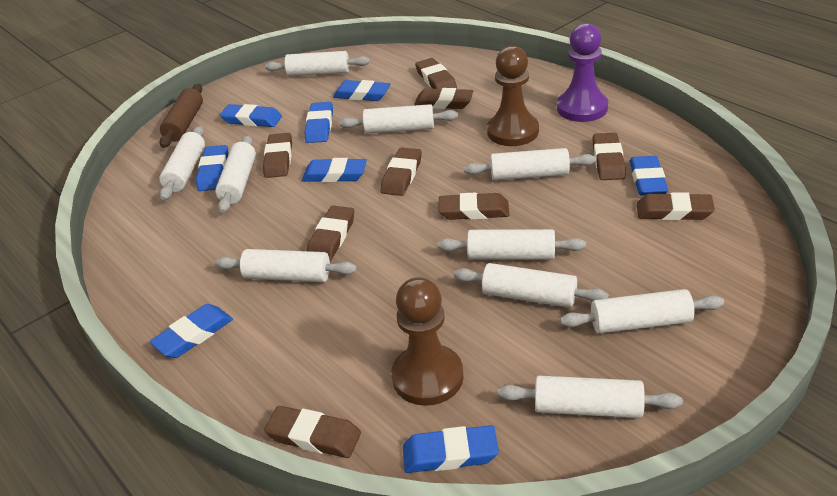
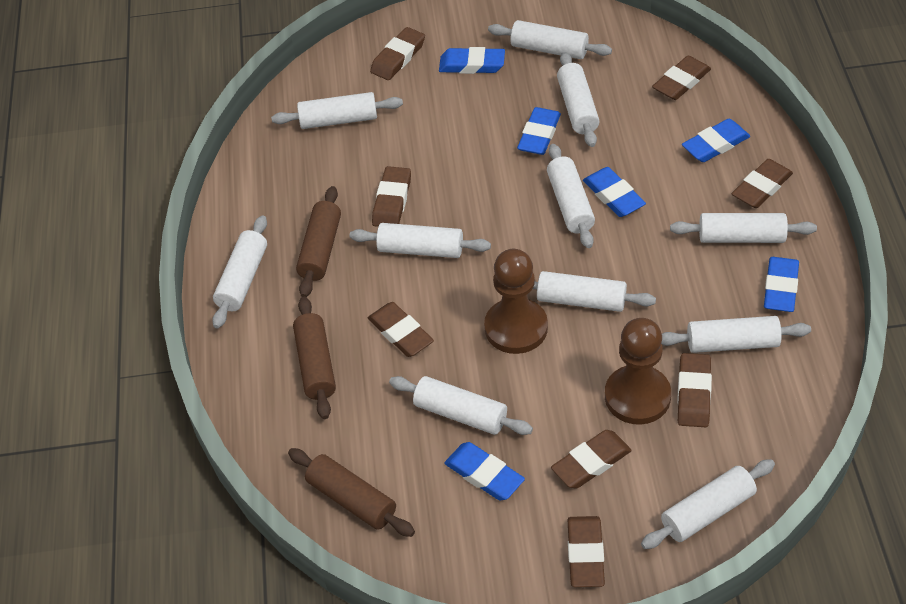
blue eraser: 8 -> 6
brown eraser: 9 -> 8
brown rolling pin: 1 -> 3
purple pawn: 1 -> 0
white rolling pin: 10 -> 11

